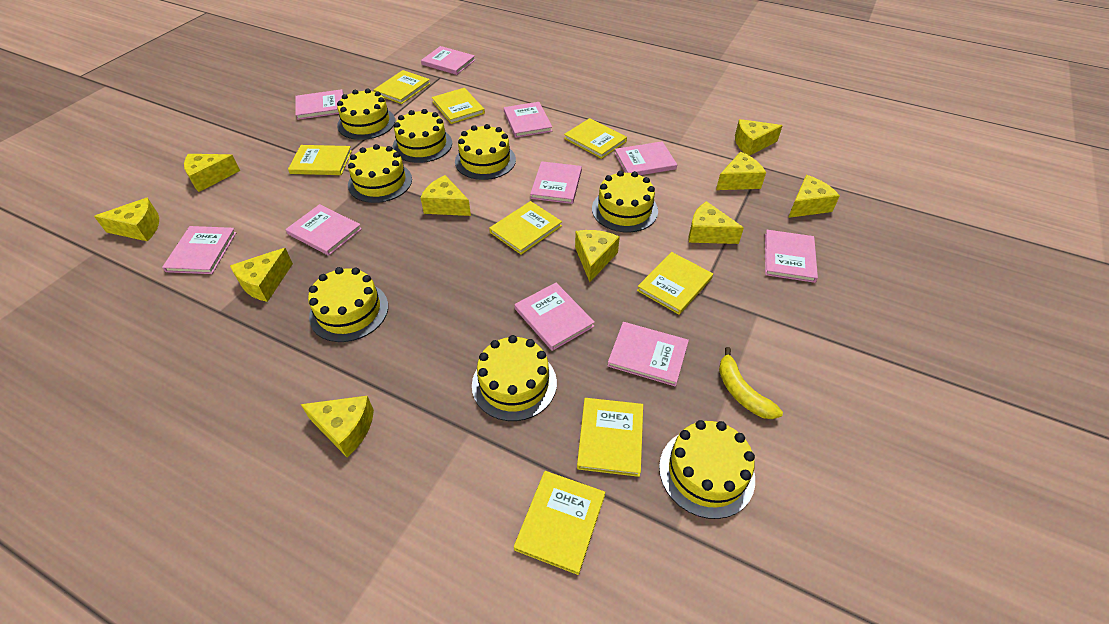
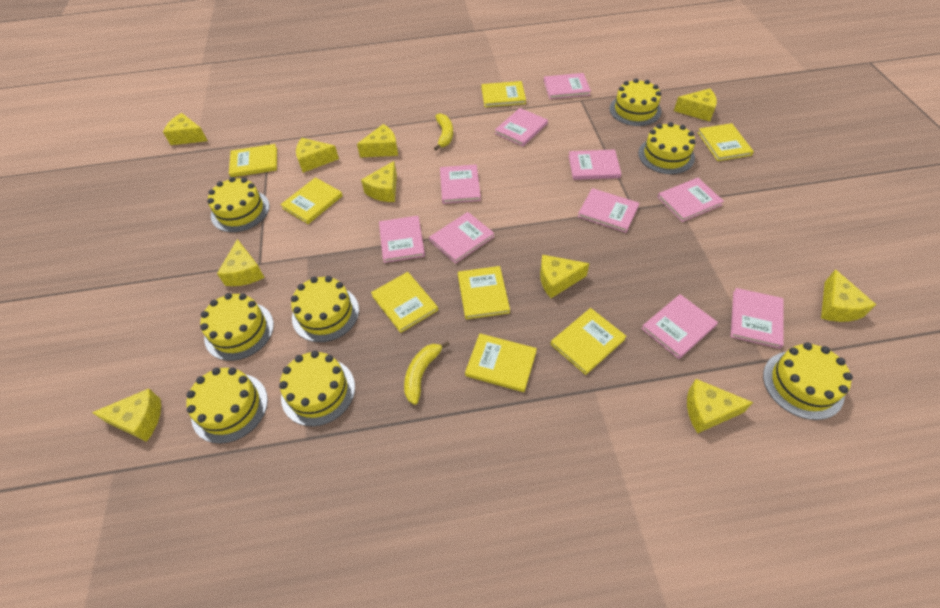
yellow banana: 1 -> 2

